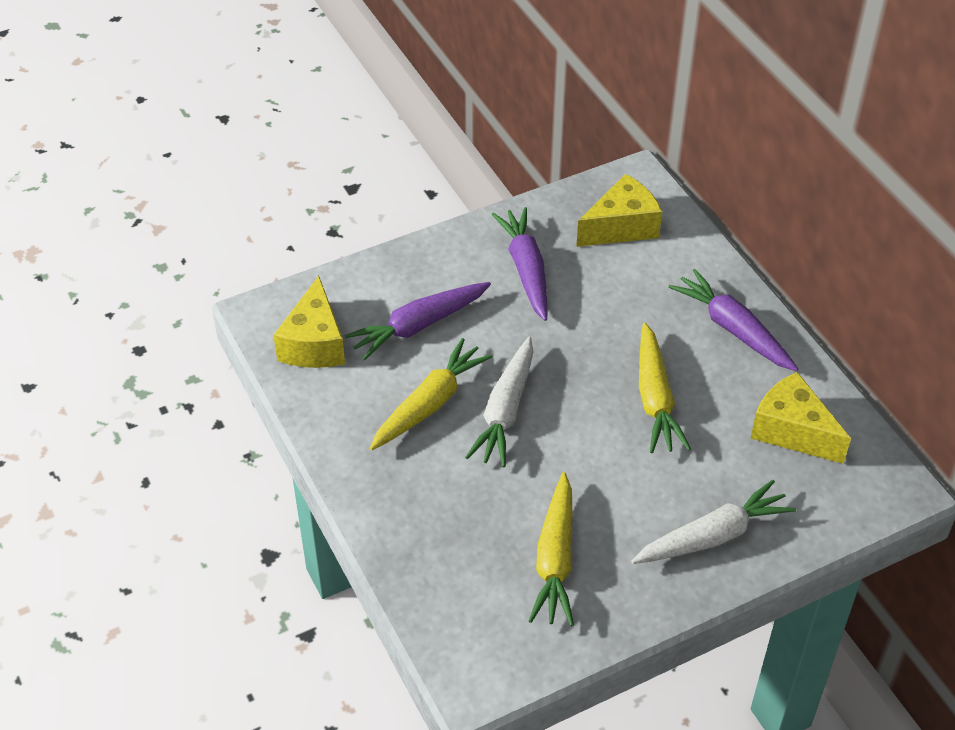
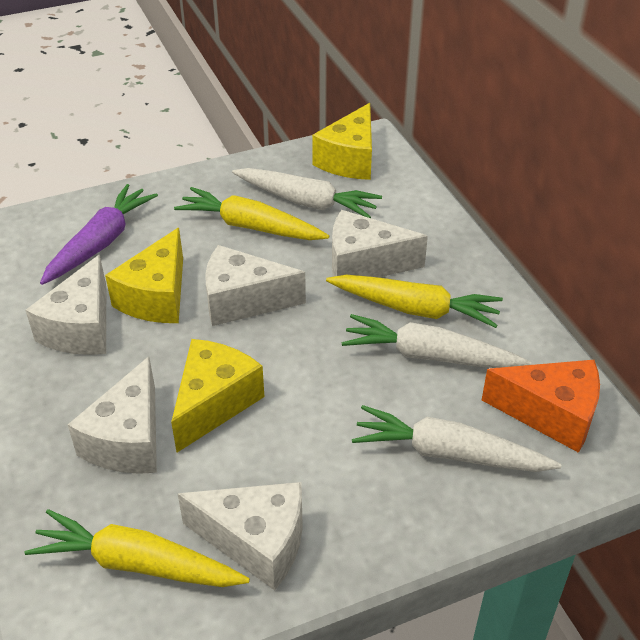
orange cheese: 0 -> 1
purple carrot: 3 -> 1
white carrot: 2 -> 3
white cheese: 0 -> 5

